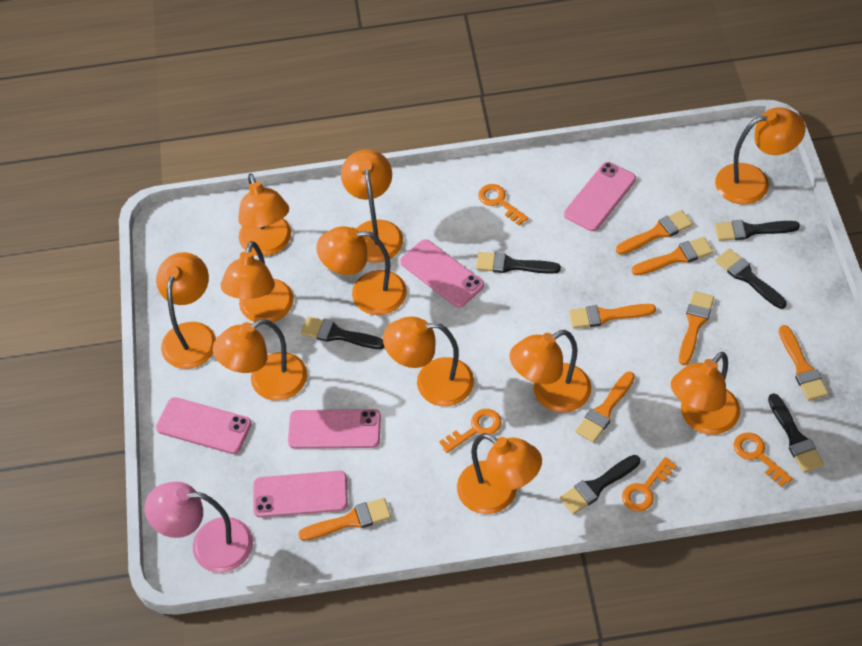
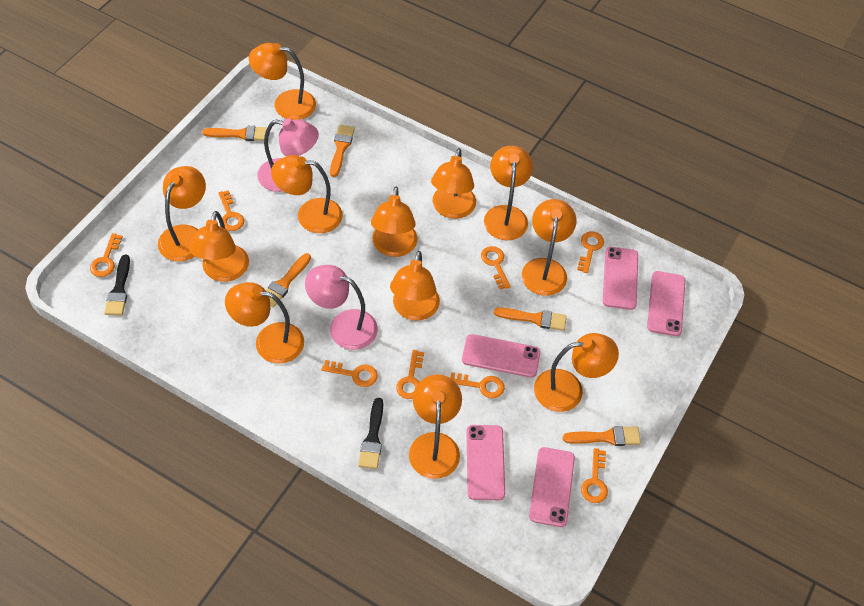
black brush: 6 -> 2
orange brush: 7 -> 5
orange key: 4 -> 8
orange lamp: 11 -> 12
pink lamp: 1 -> 2

